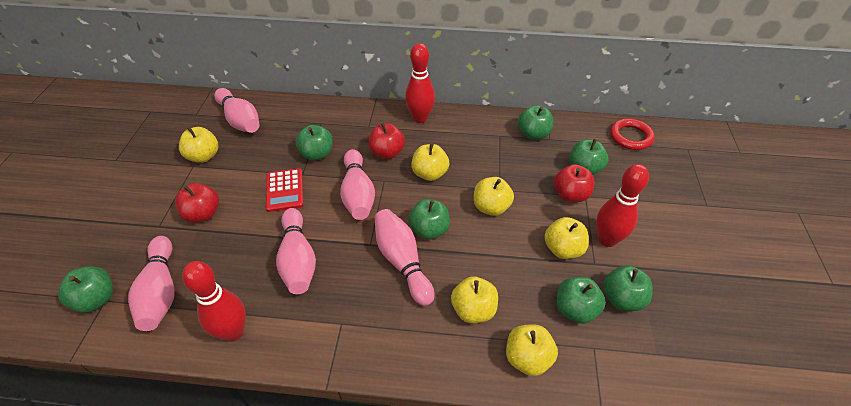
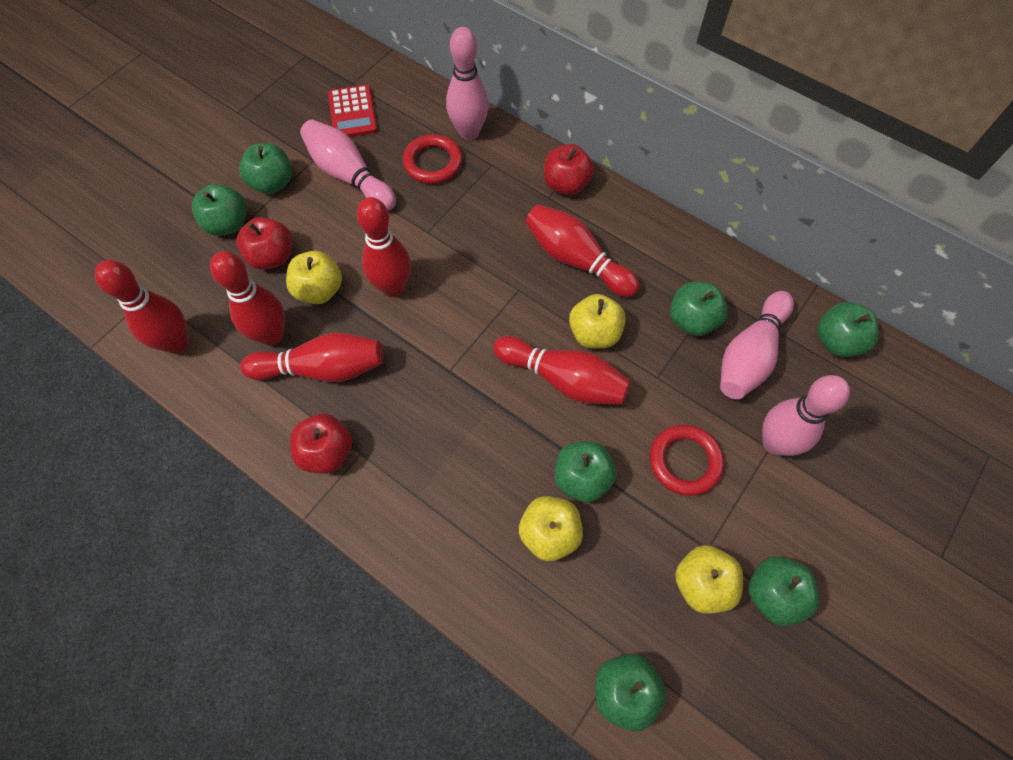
pink bowling pin: 5 -> 4
red bowling pin: 3 -> 6
red ring: 1 -> 2
yellow apple: 6 -> 4

